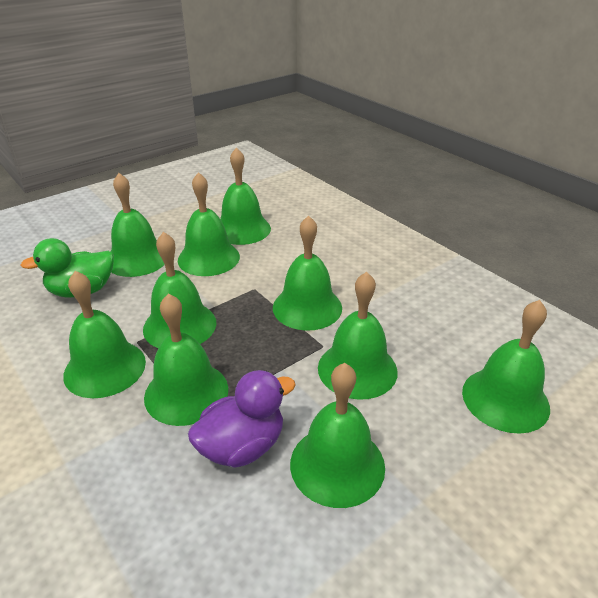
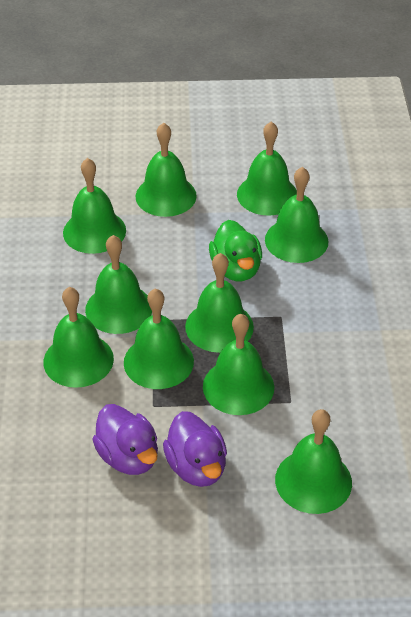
purple duck: 1 -> 2

